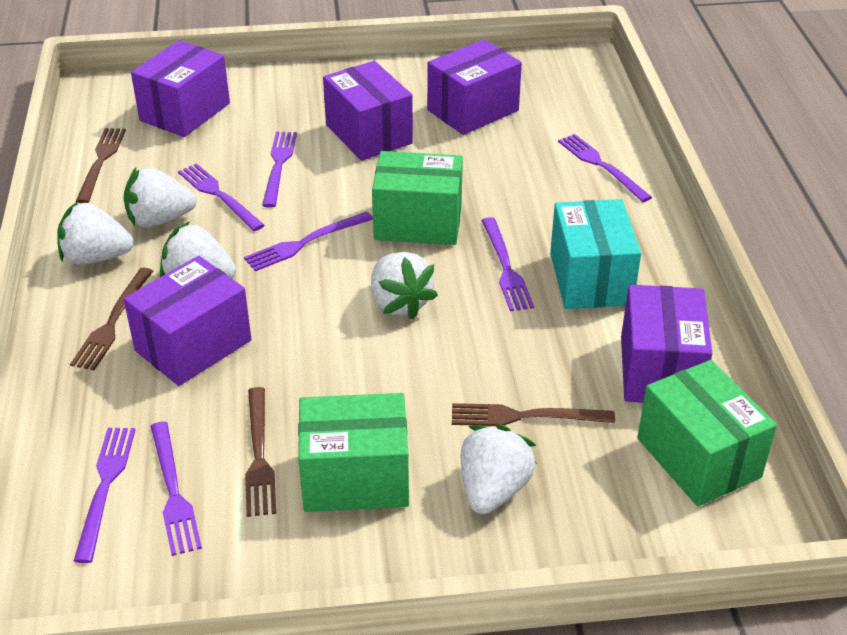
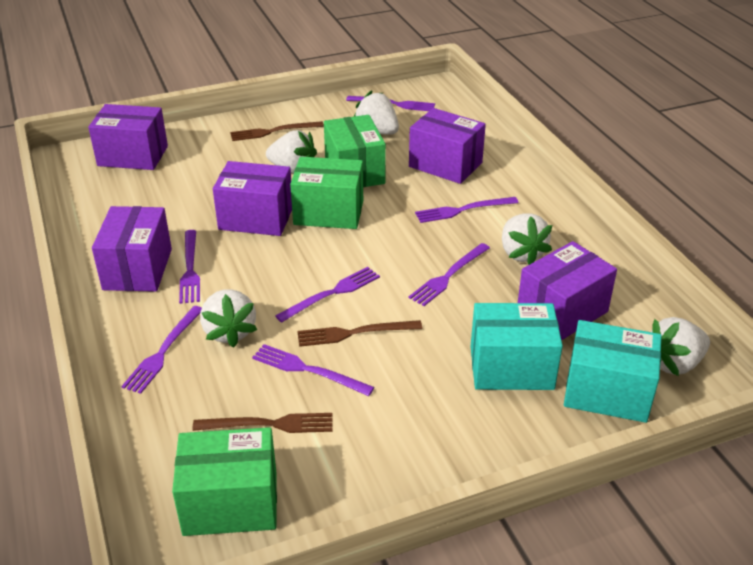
brown fork: 4 -> 3
turquoise box: 1 -> 2

